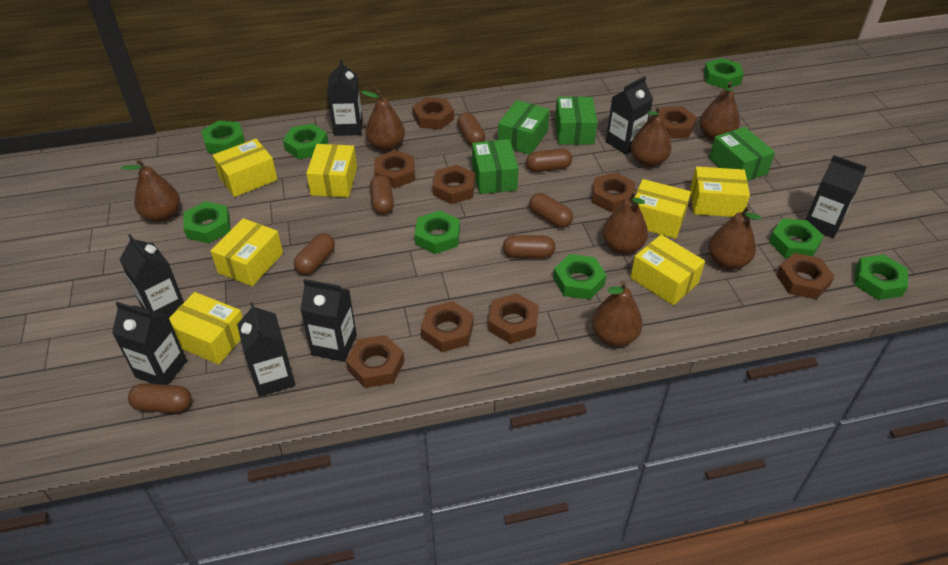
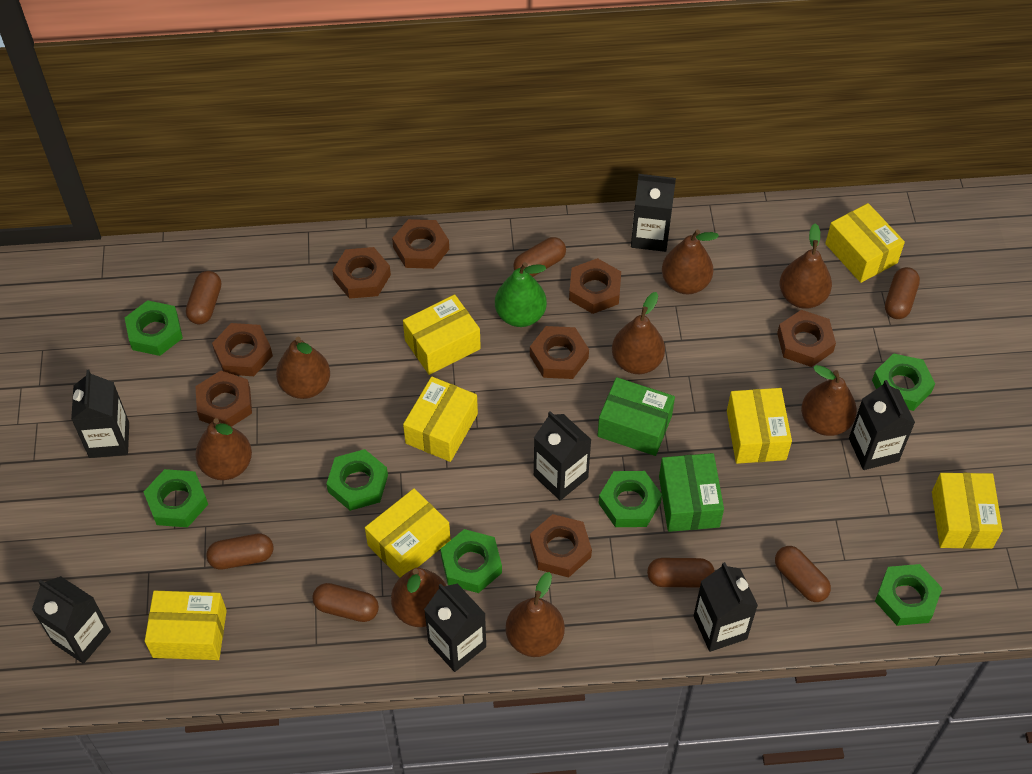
brown nut: 9 -> 8
brown pear: 7 -> 8
green box: 4 -> 2
green nut: 8 -> 7
green pear: 0 -> 1

